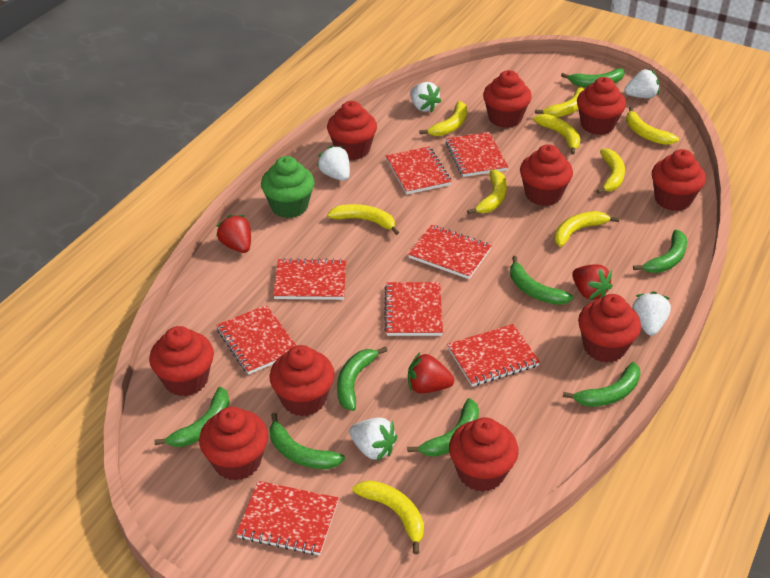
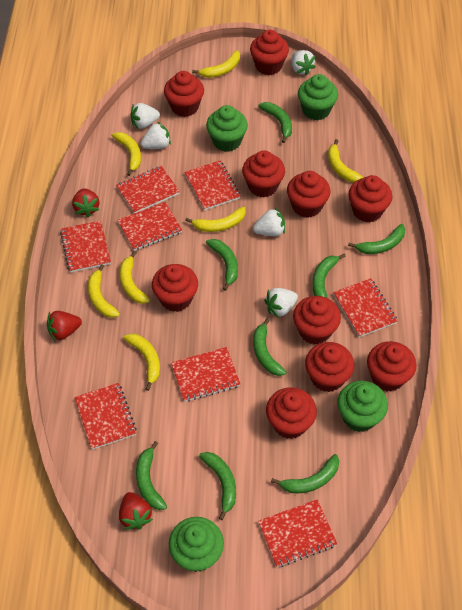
green cupcake: 1 -> 4
yellow banana: 9 -> 7

